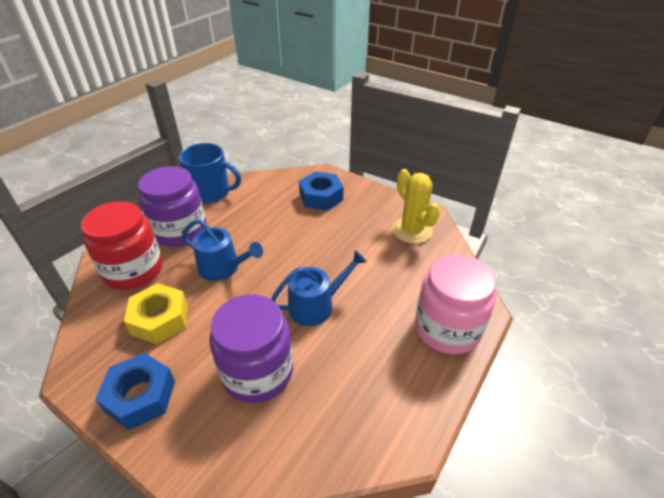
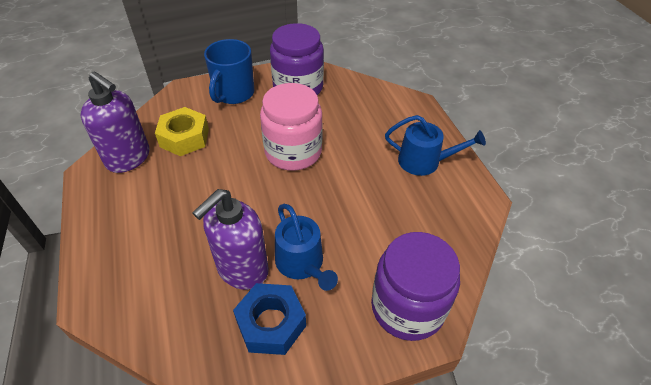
blue nut: 2 -> 1
purple soap dispenser: 0 -> 2
red jar: 1 -> 0
yellow cactus: 1 -> 0

